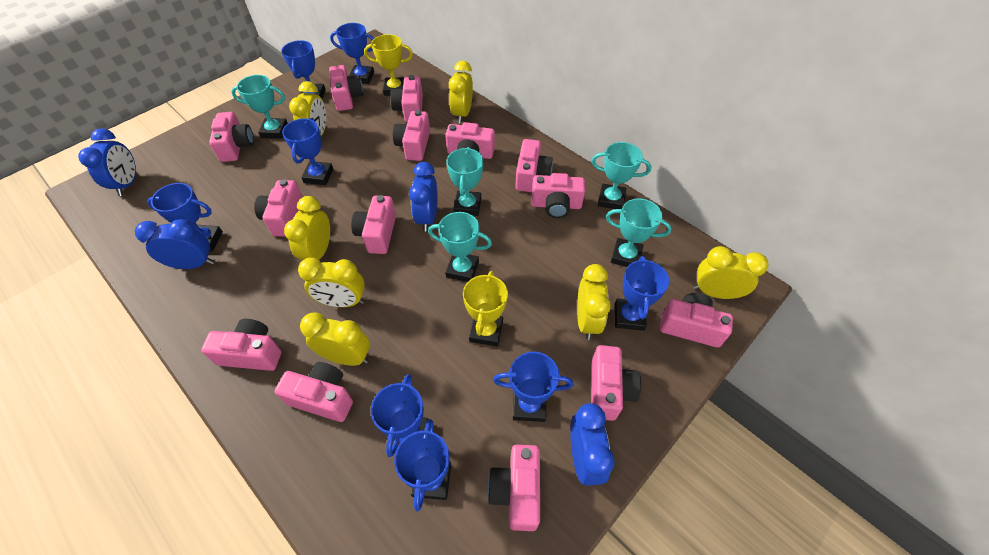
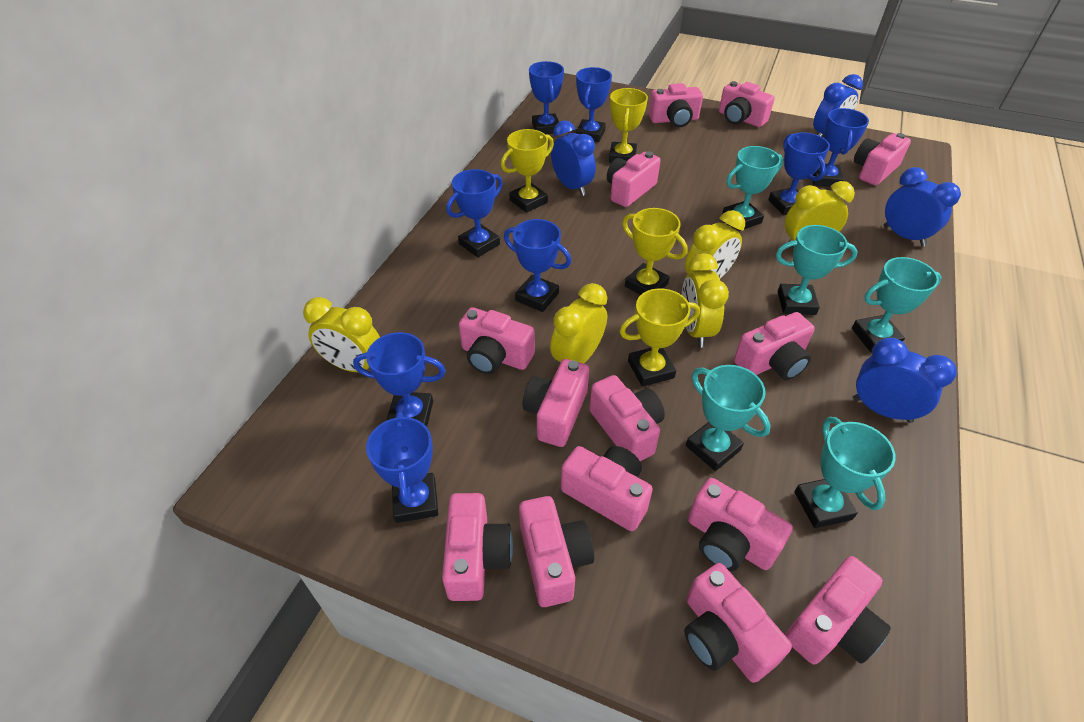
yellow clock: 7 -> 5
yellow trophy: 2 -> 4

